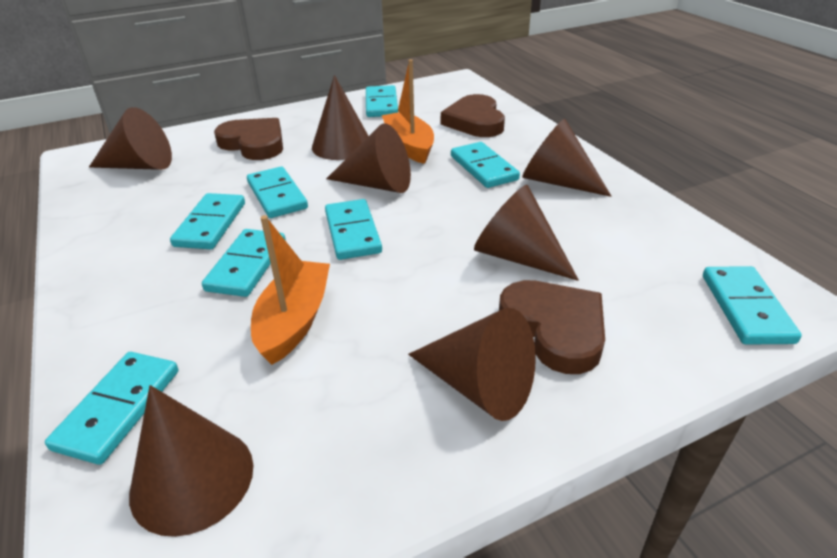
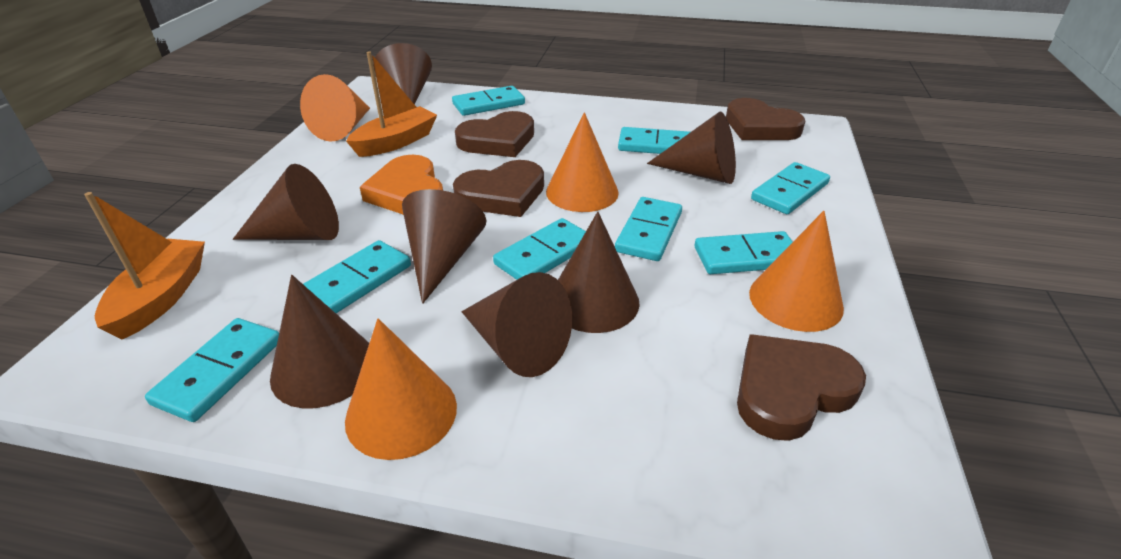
brown heart: 3 -> 4
orange cone: 0 -> 4
orange heart: 0 -> 1

